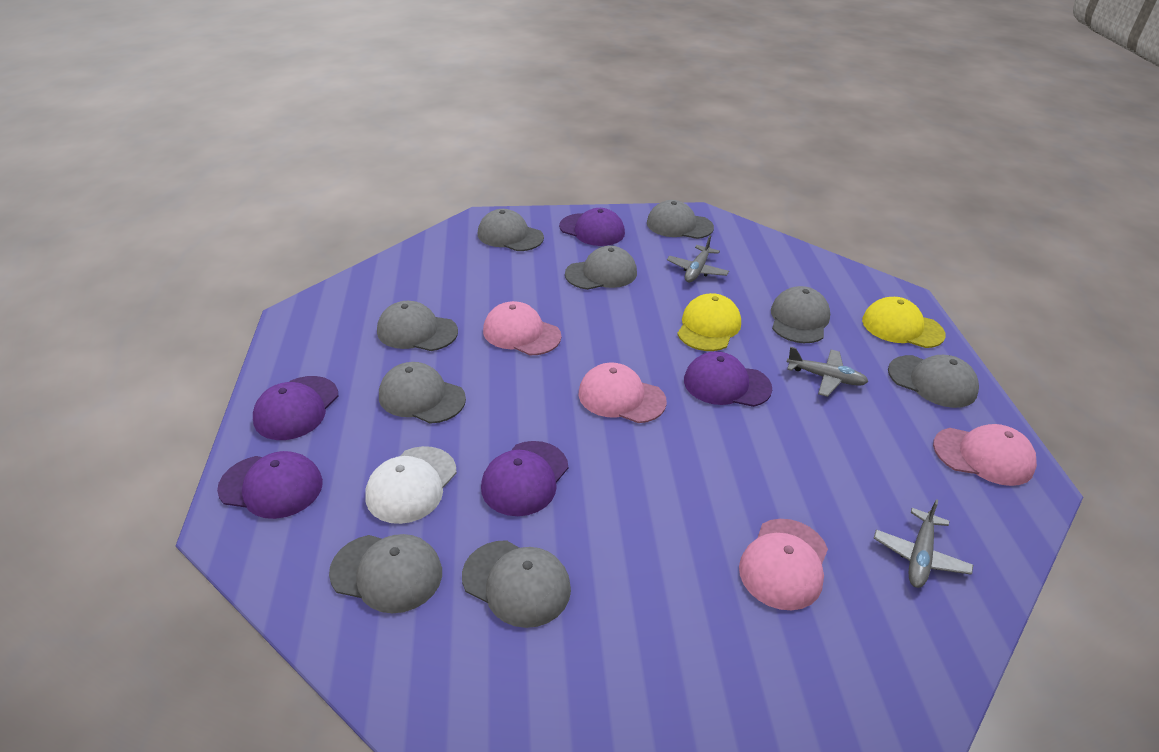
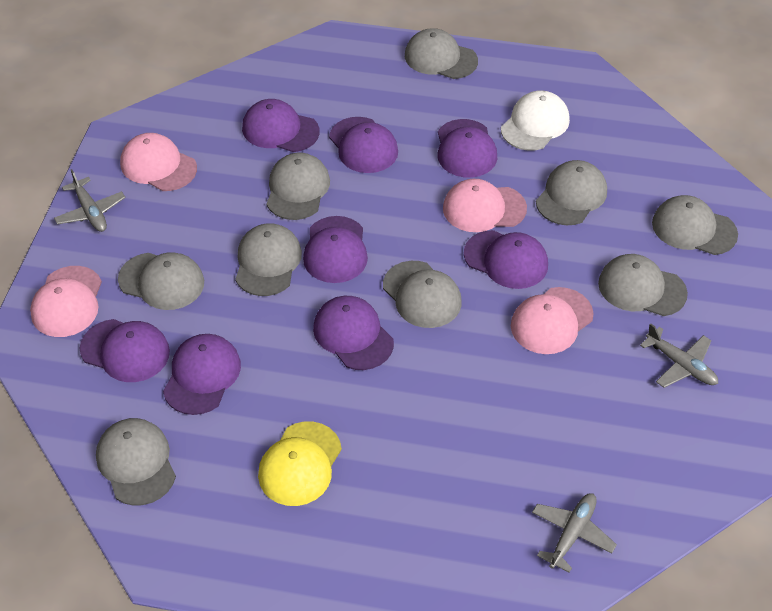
purple cap: 5 -> 8
yellow cap: 2 -> 1

